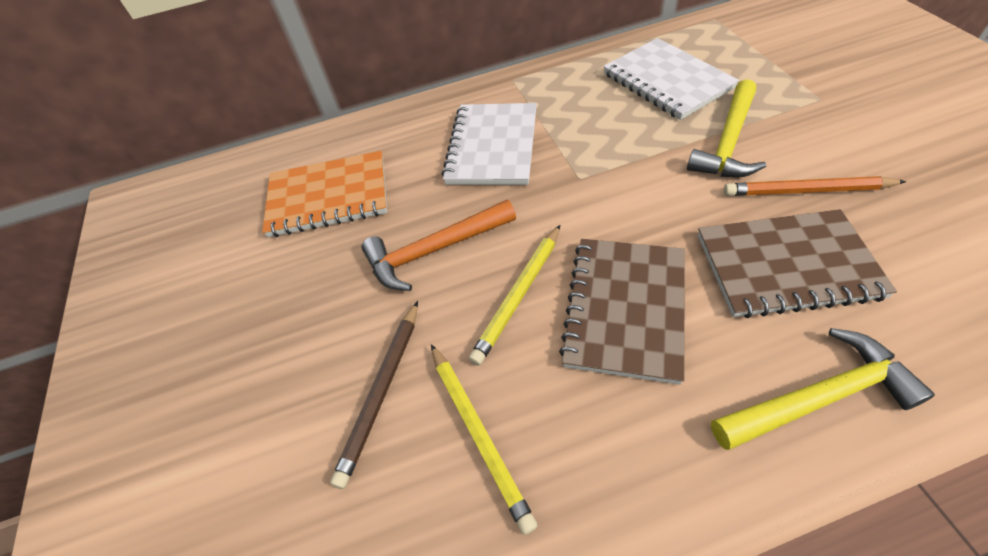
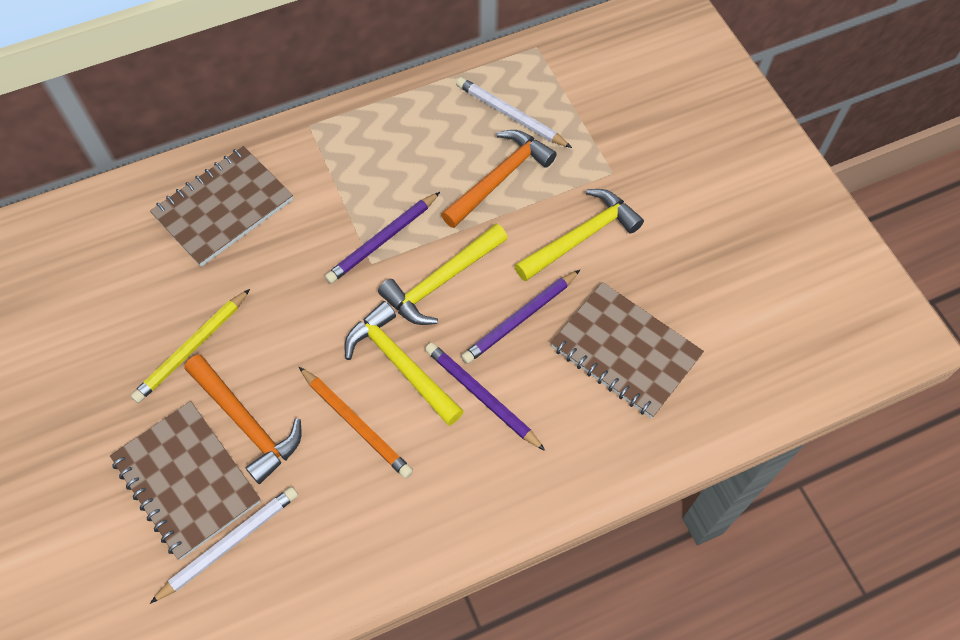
brown notebook: 2 -> 3
brown pencil: 1 -> 0
orange hammer: 1 -> 2
orange notebook: 1 -> 0
purple pencil: 0 -> 3
white notebook: 2 -> 0
white pencil: 0 -> 2
yellow hammer: 2 -> 3
yellow pencil: 2 -> 1

